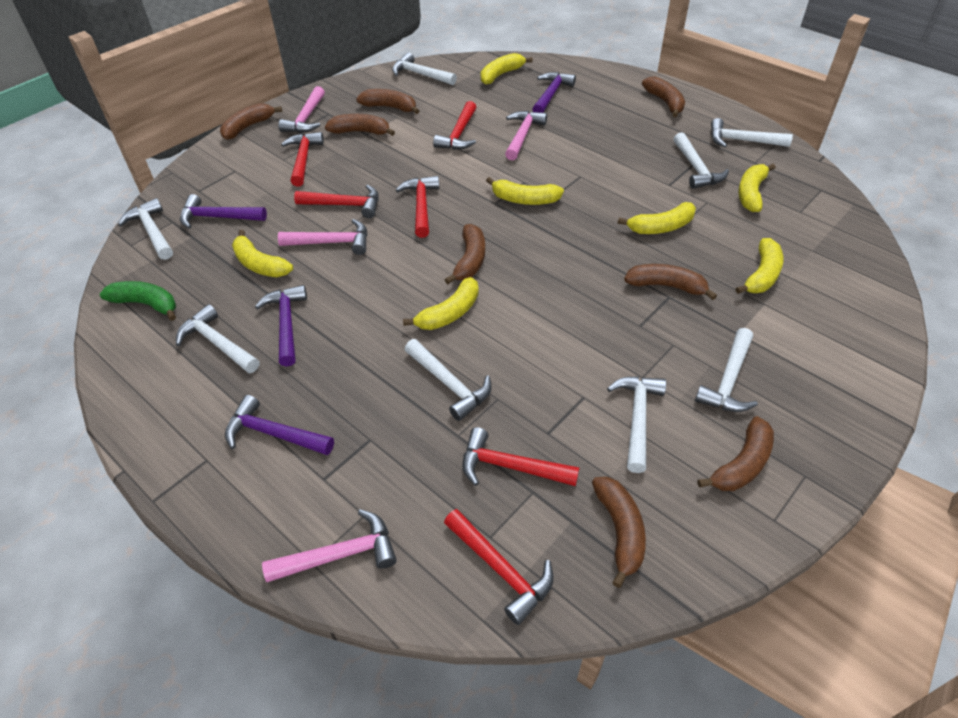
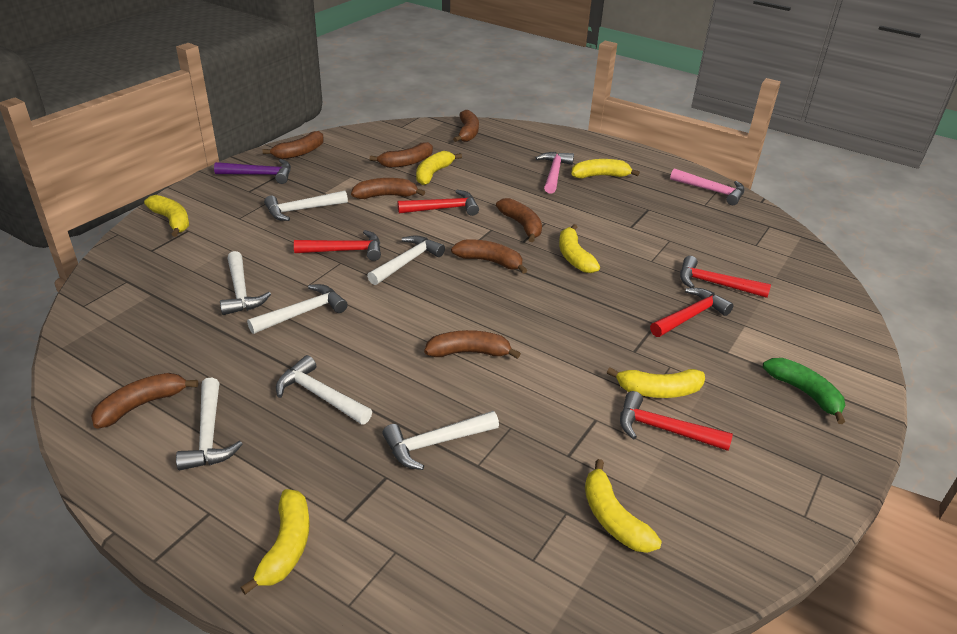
pink hammer: 4 -> 2
purple hammer: 4 -> 1
red hammer: 6 -> 5
white hammer: 8 -> 7

